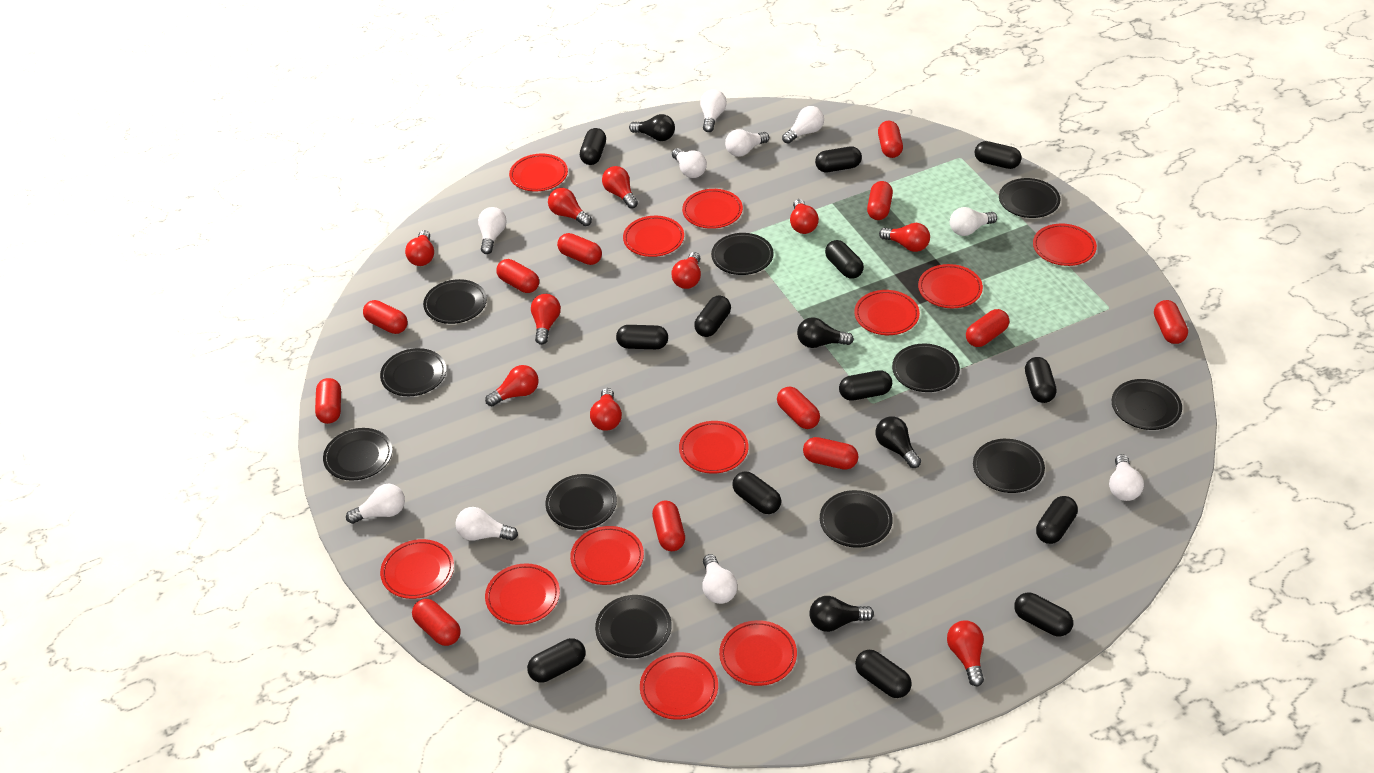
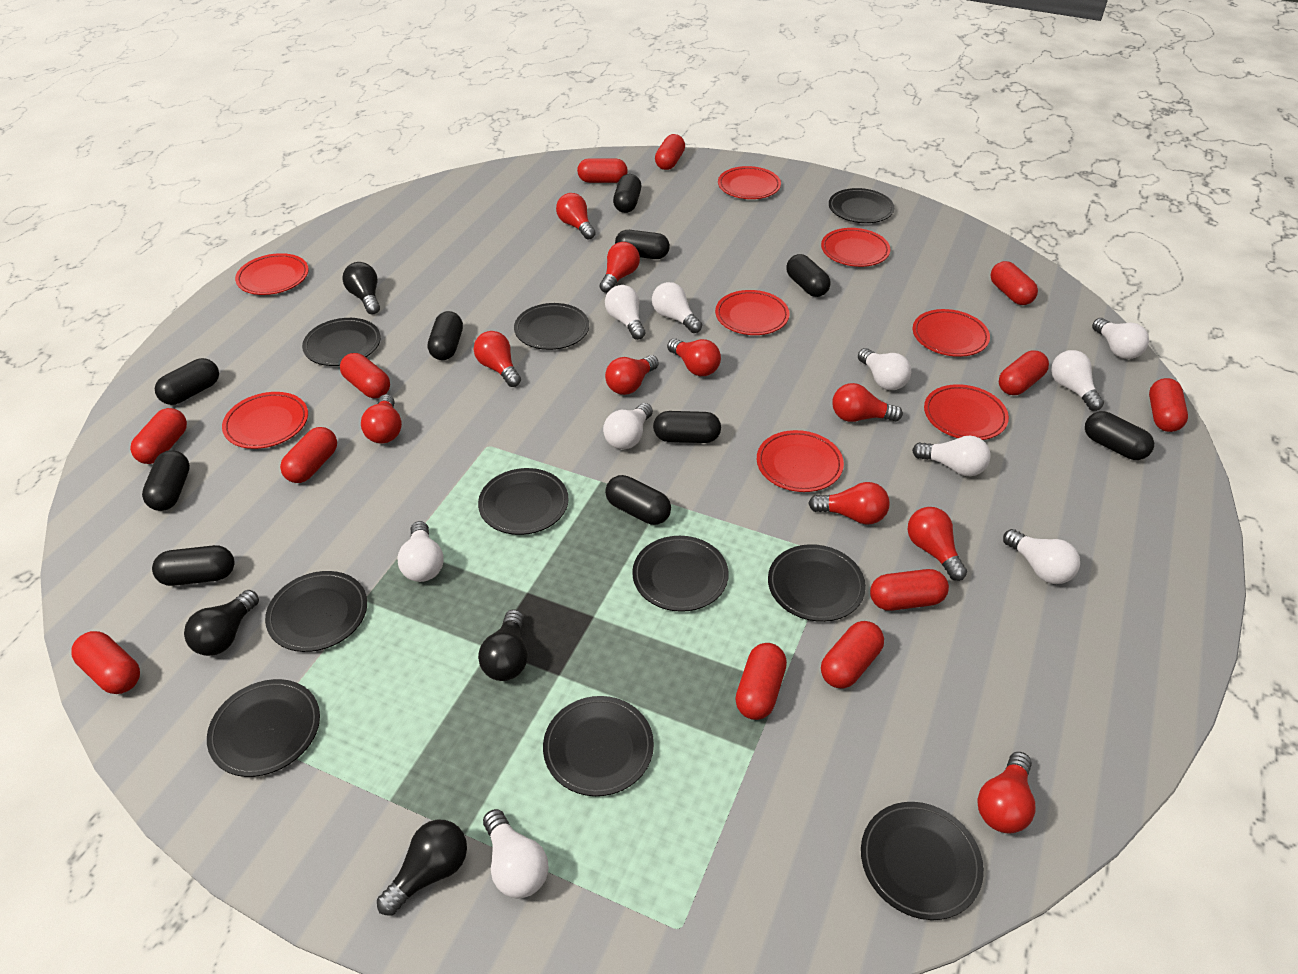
black capsule: 13 -> 10
black plate: 11 -> 10
red plate: 12 -> 8

